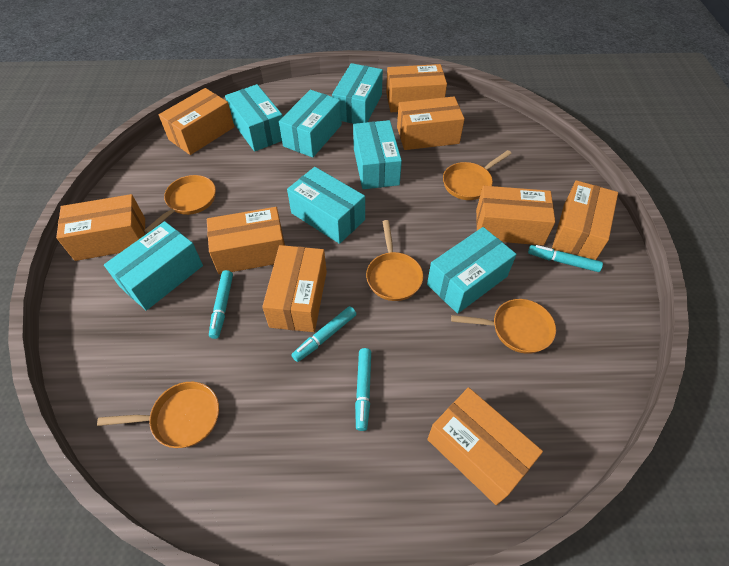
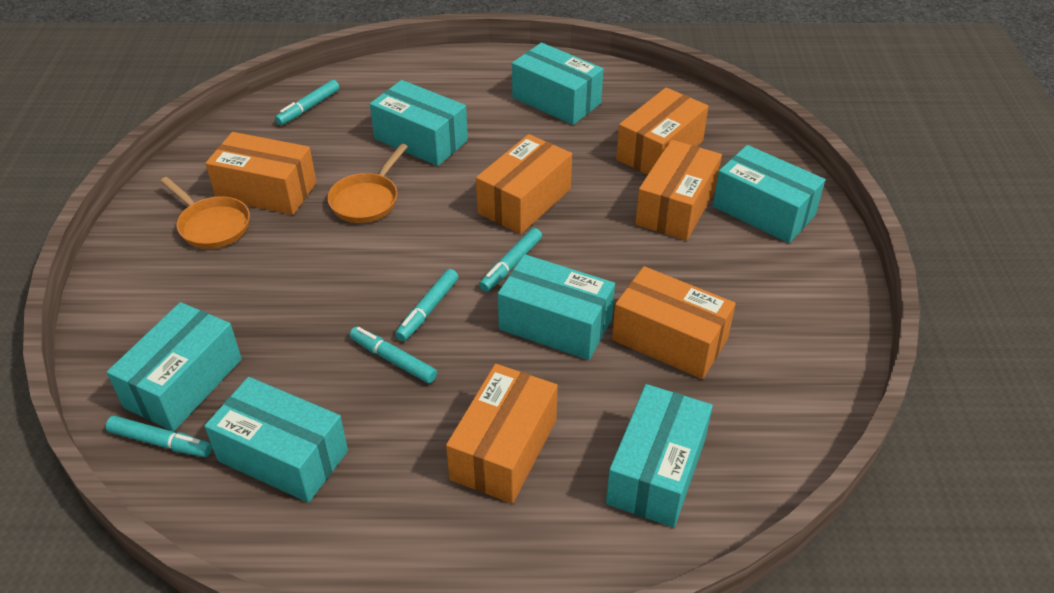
orange box: 9 -> 6
orange pan: 5 -> 2
turquoise marker: 4 -> 5

